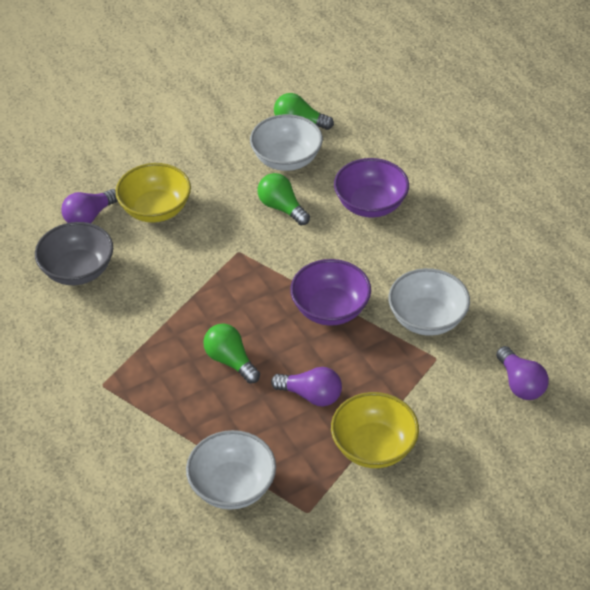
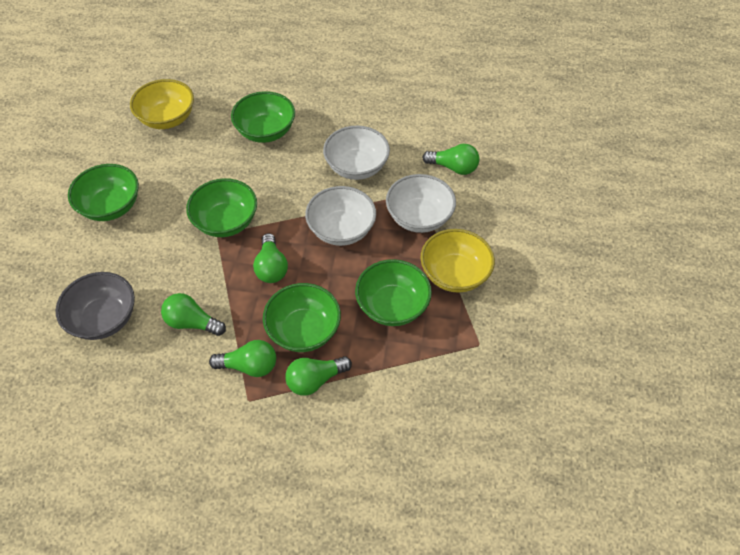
green bowl: 0 -> 5
green light bulb: 3 -> 5
purple bowl: 2 -> 0
purple light bulb: 3 -> 0

